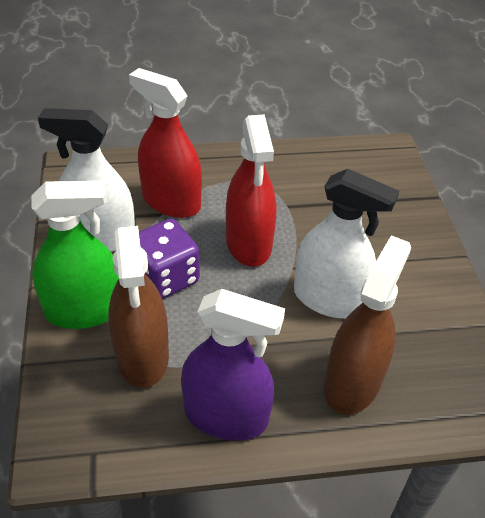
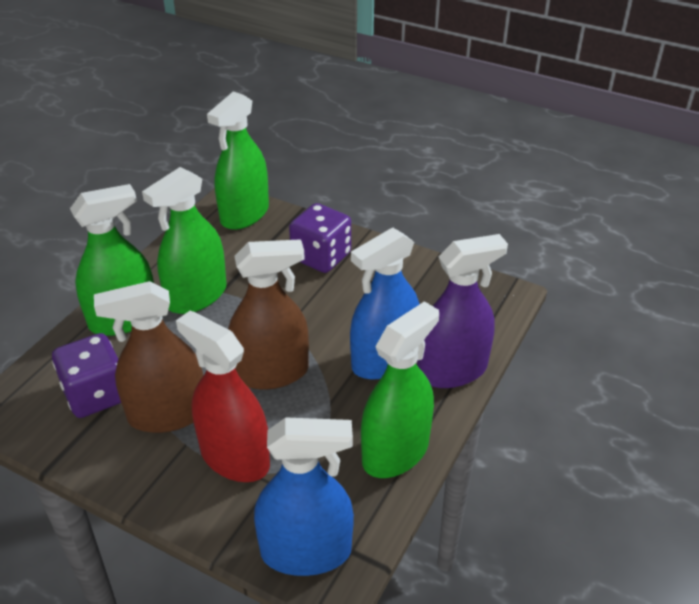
blue spray bottle: 0 -> 2
green spray bottle: 1 -> 4
purple dice: 1 -> 2
red spray bottle: 2 -> 1
white spray bottle: 2 -> 0

